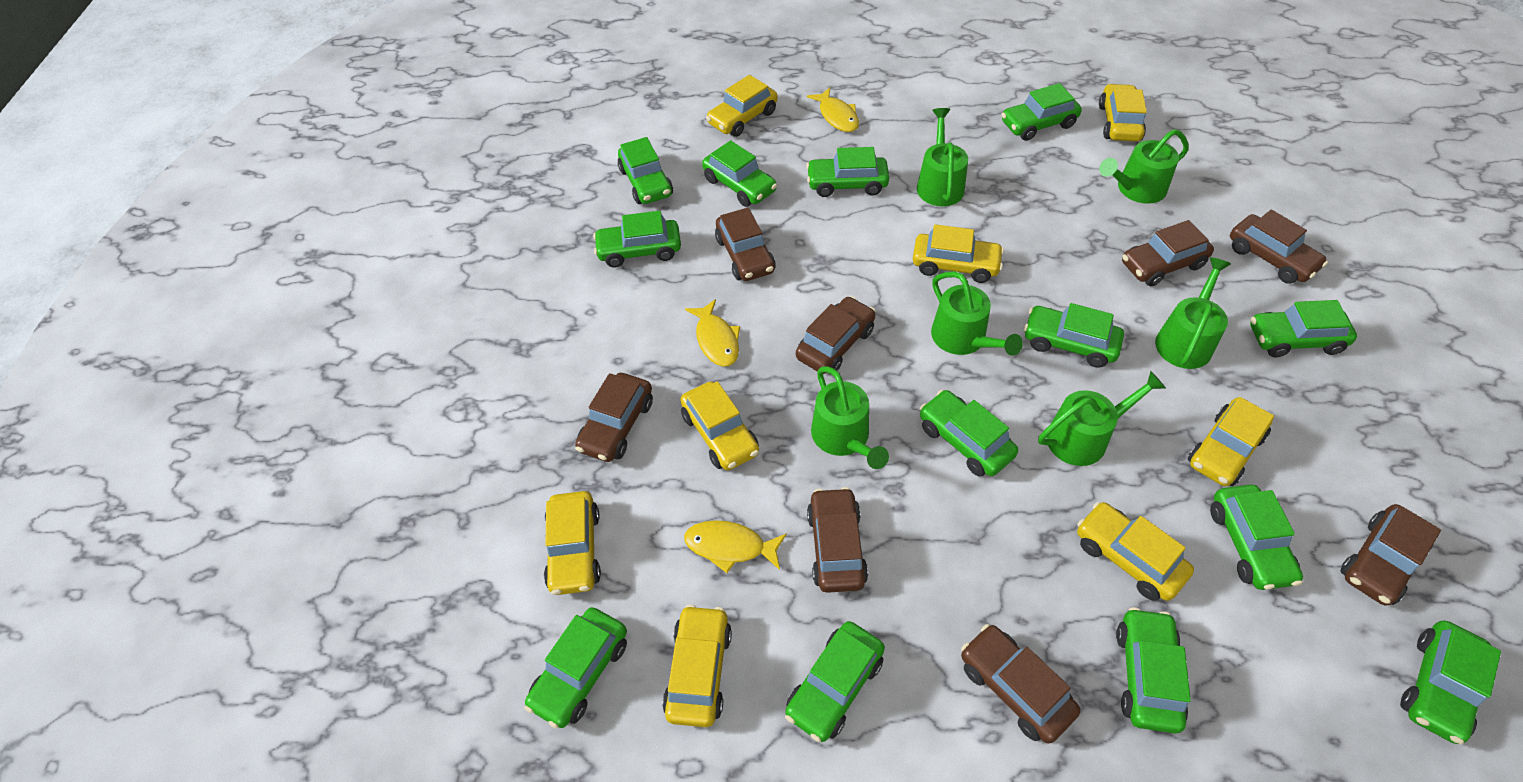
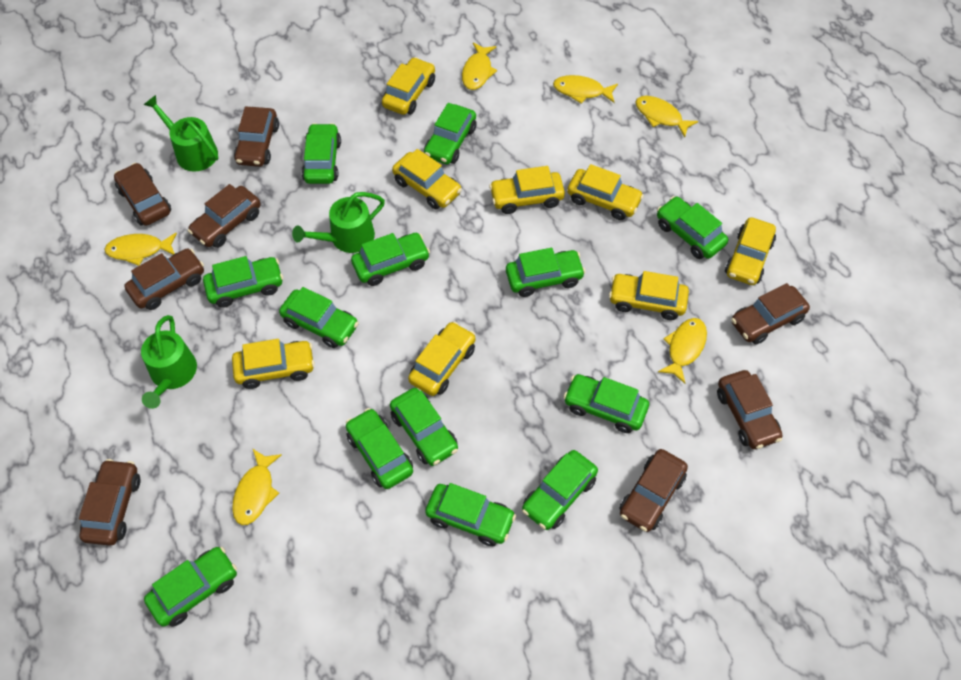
green watering can: 6 -> 3
yellow fish: 3 -> 6

